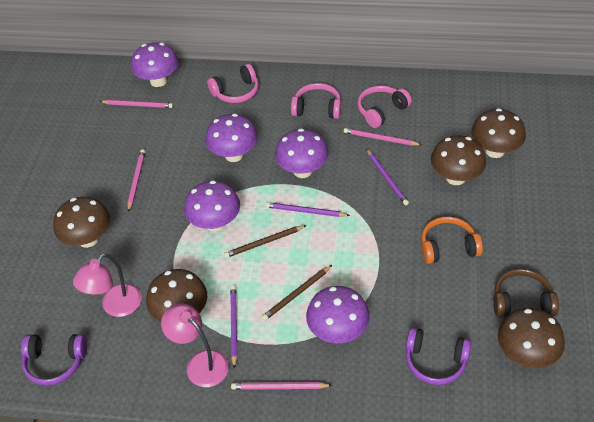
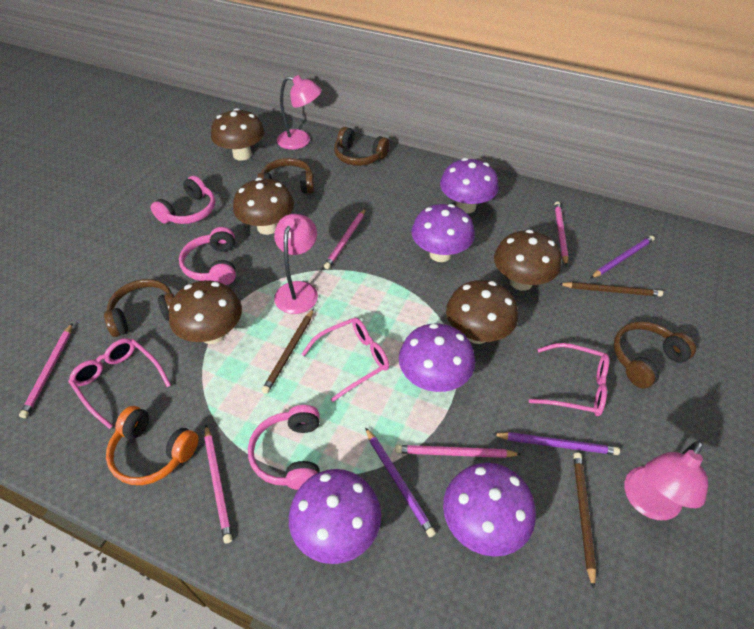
brown headphones: 1 -> 4
brown pencil: 2 -> 3
pink glasses: 0 -> 3
pink lamp: 2 -> 3
pink pencil: 4 -> 5
purple headphones: 2 -> 0

